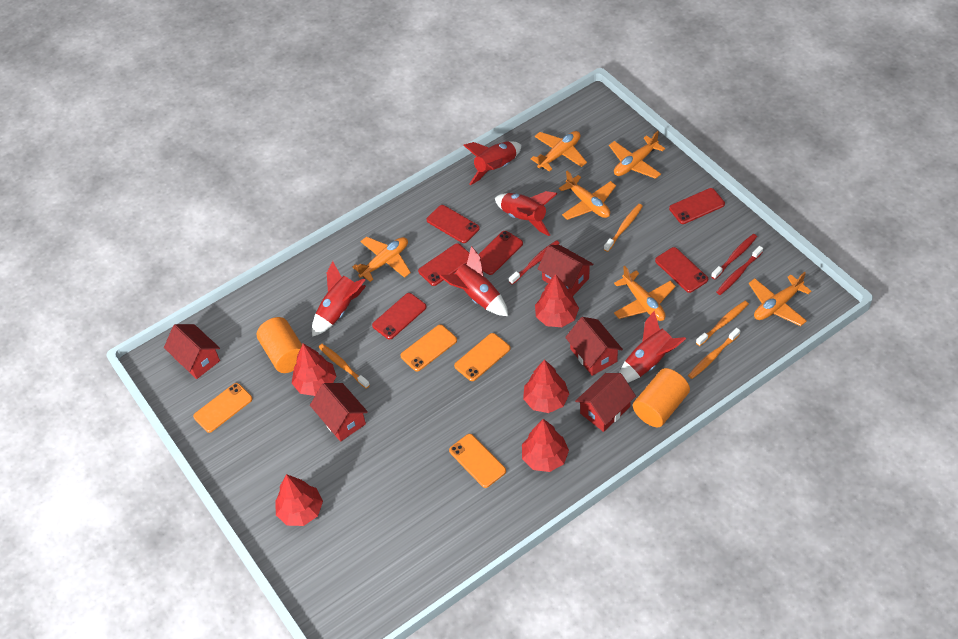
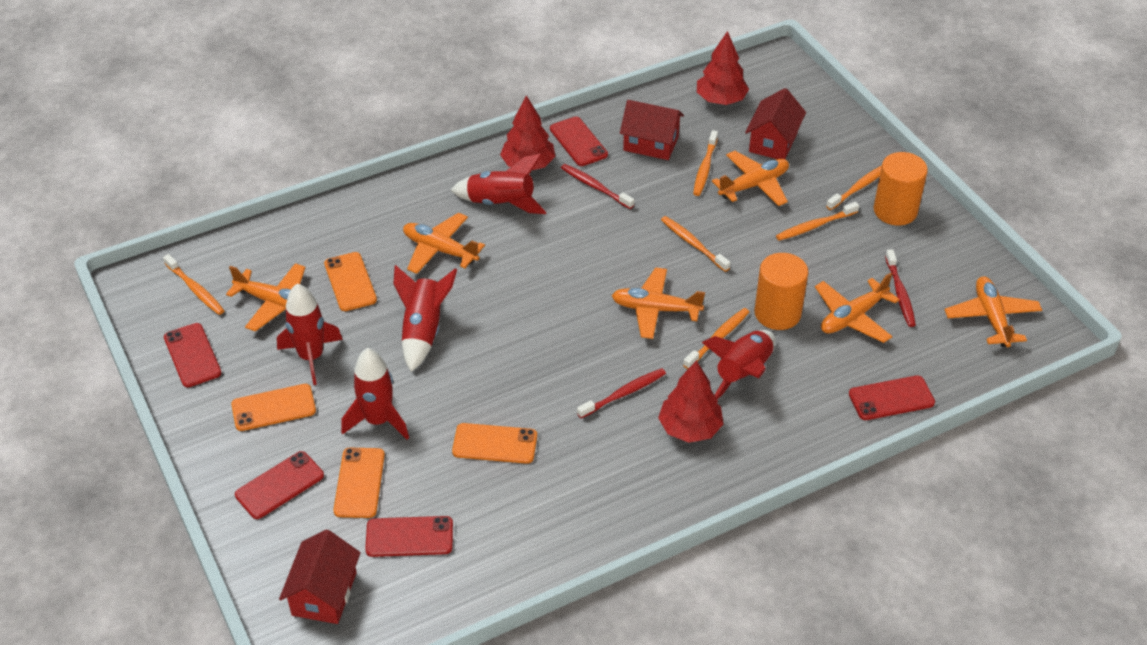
orange toothbrush: 4 -> 6
red house: 5 -> 3
red phone: 6 -> 5
red tree: 5 -> 3

